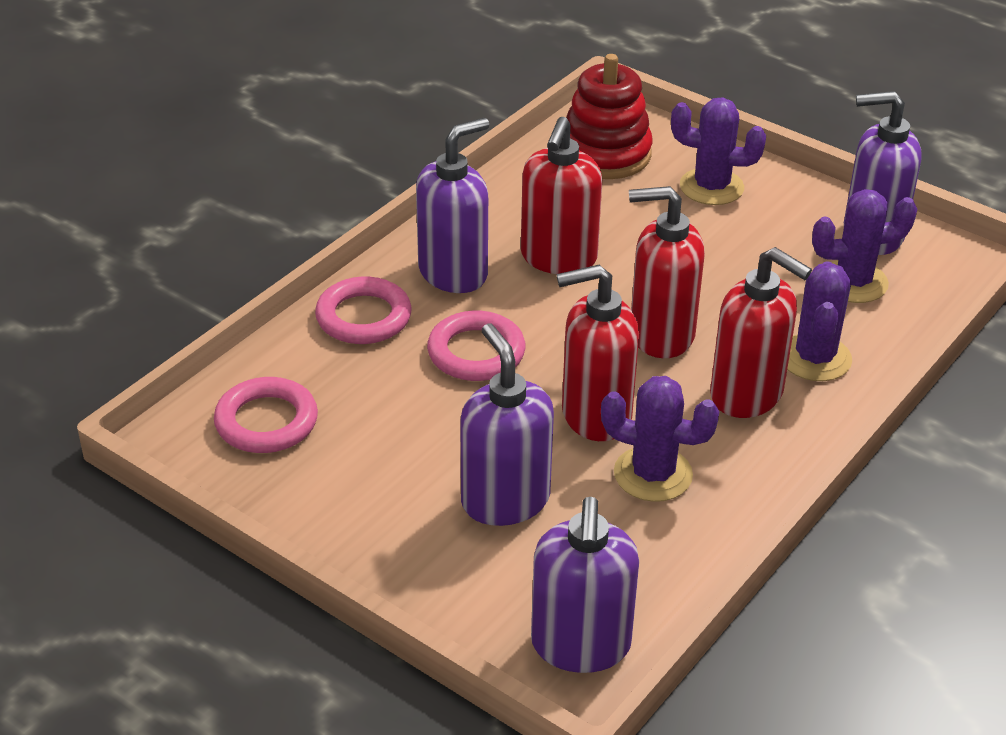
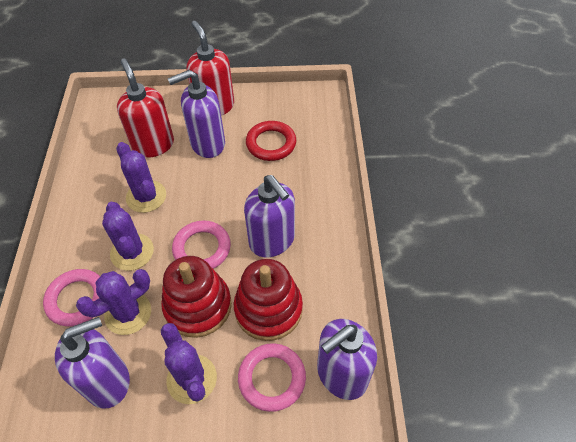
red ring: 0 -> 1
red soap dispenser: 4 -> 2
red stacking toy: 1 -> 2

